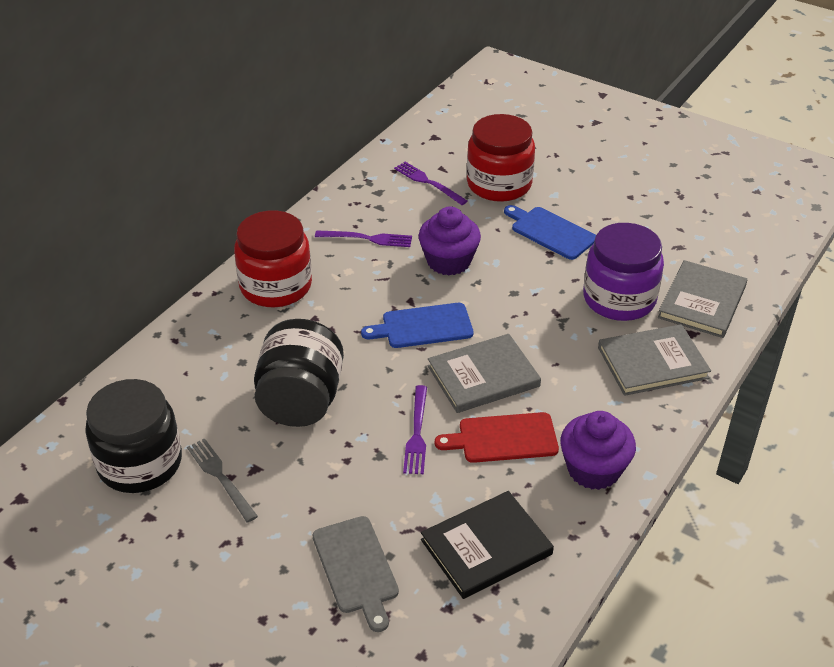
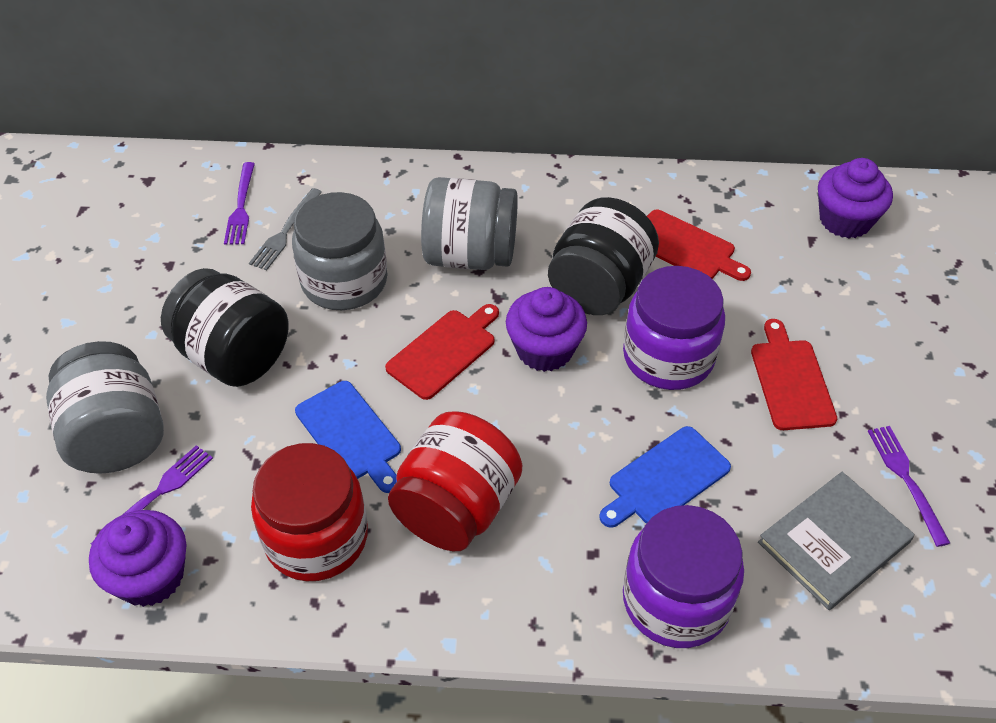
black book: 1 -> 0
grey book: 3 -> 1
grey cutting board: 1 -> 0
grey jar: 0 -> 3
purple cupcake: 2 -> 3
purple jar: 1 -> 2
red cutting board: 1 -> 3

